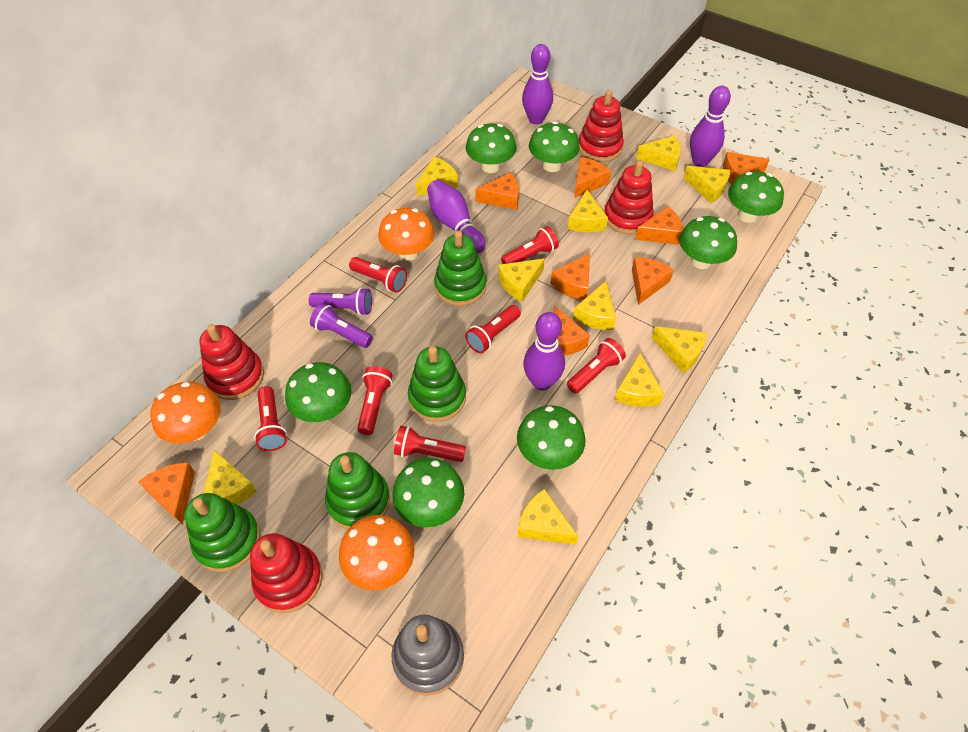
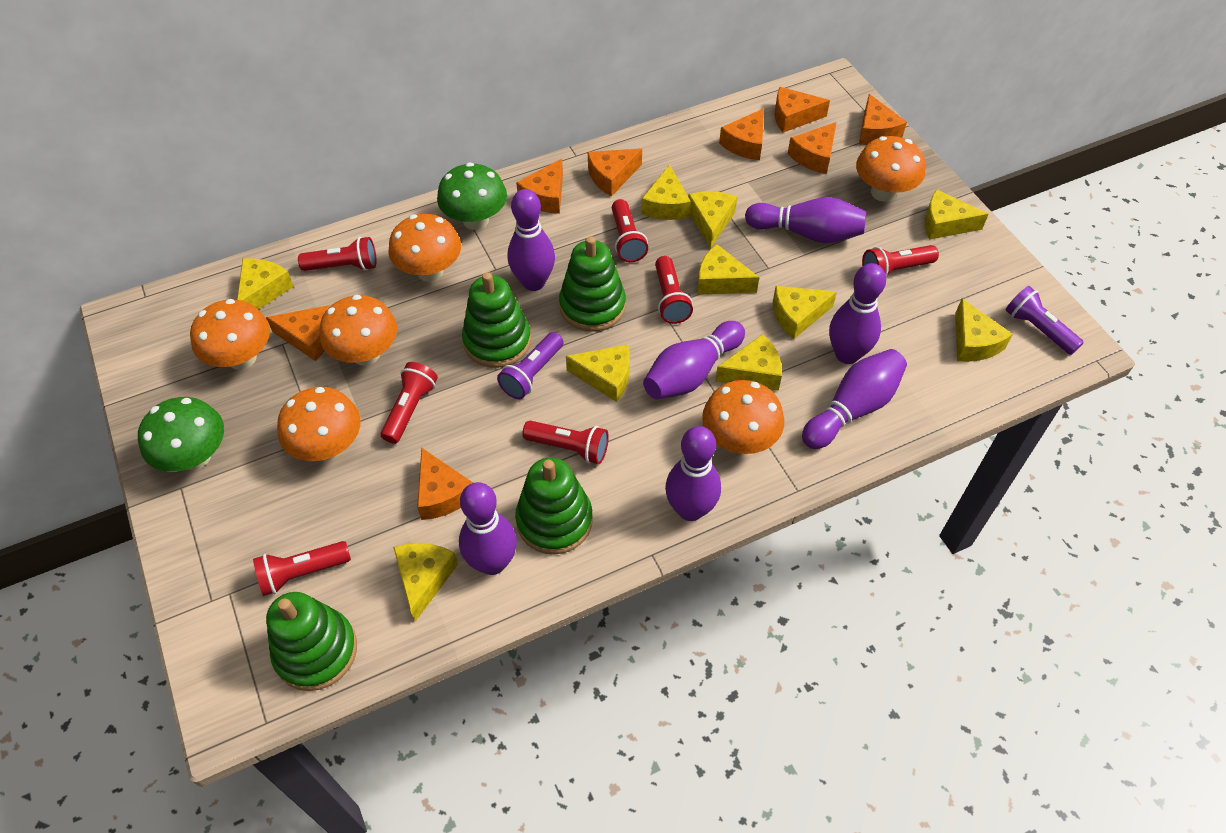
green mushroom: 7 -> 2
grey stacking toy: 1 -> 0
orange mushroom: 3 -> 6
purple bowling pin: 4 -> 7
red stacking toy: 4 -> 0

